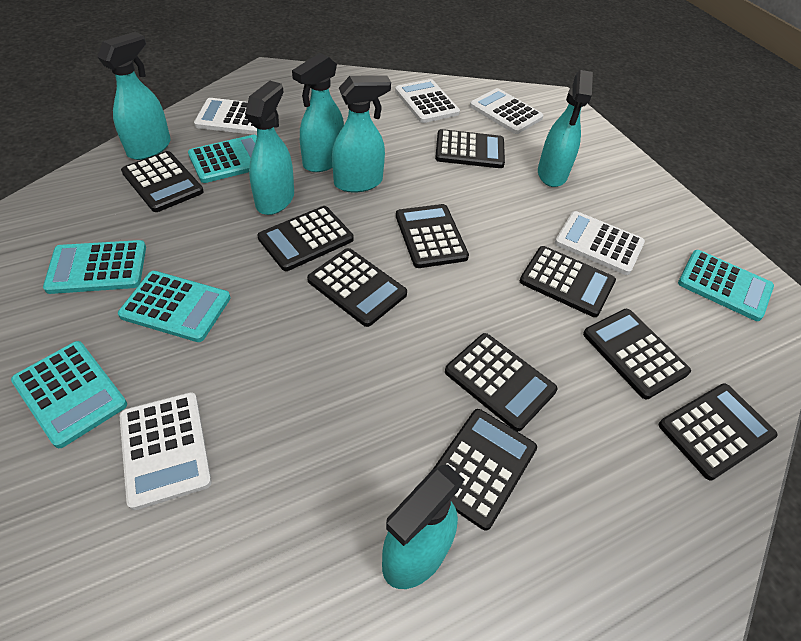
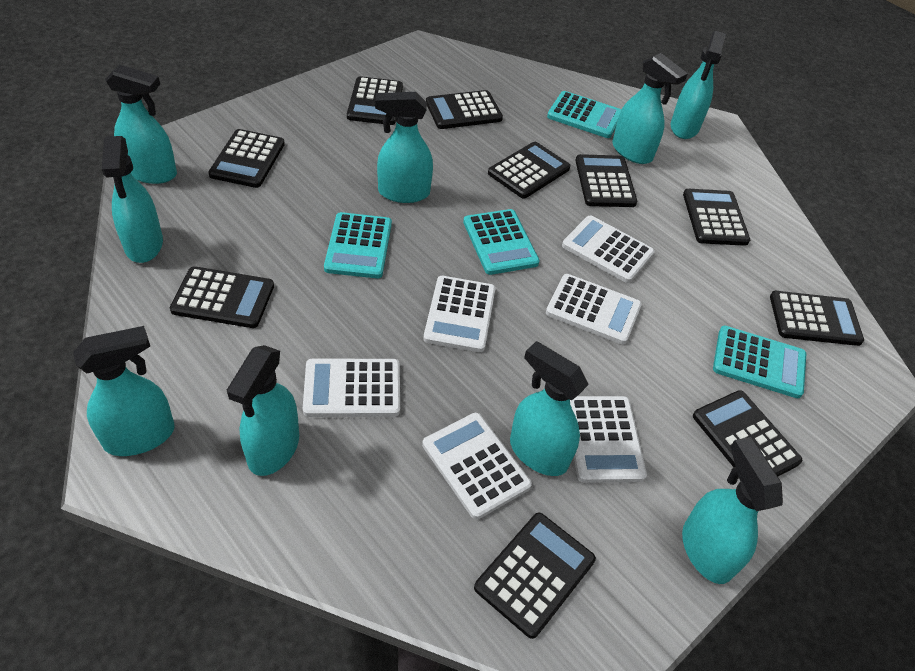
turquoise calculator: 5 -> 4
turquoise spray bottle: 6 -> 9
white calculator: 5 -> 6

